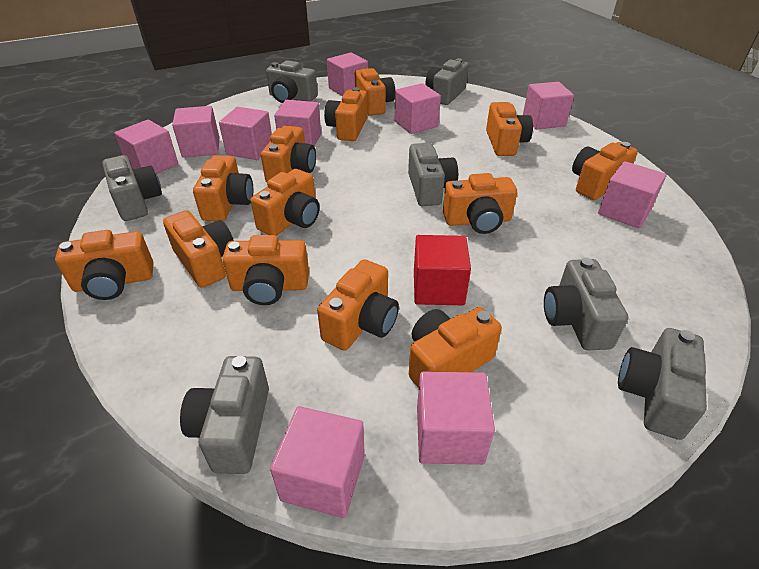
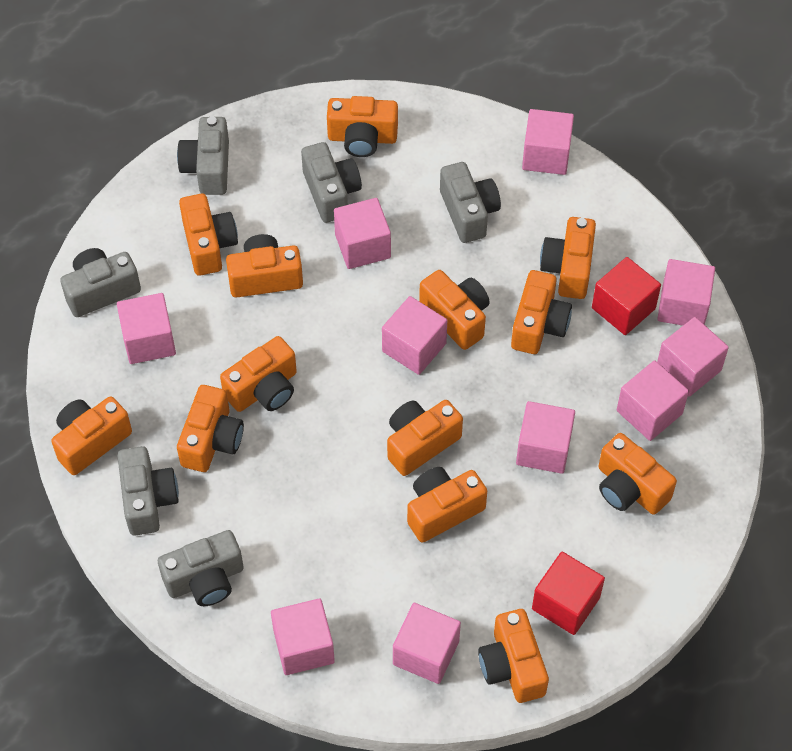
grey camera: 7 -> 6
red cube: 1 -> 2

